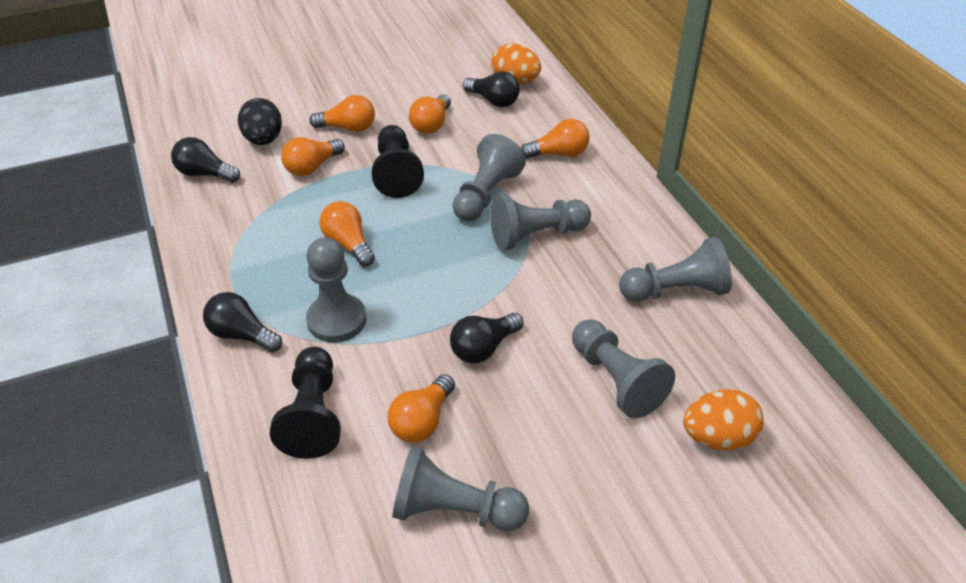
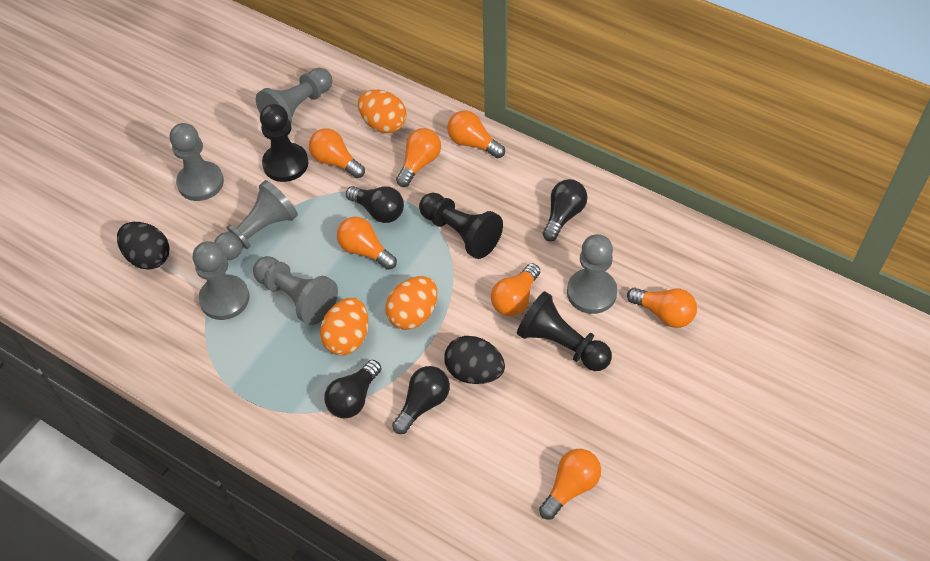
black egg: 1 -> 2
black pawn: 2 -> 3
orange egg: 2 -> 3
orange light bulb: 6 -> 7

